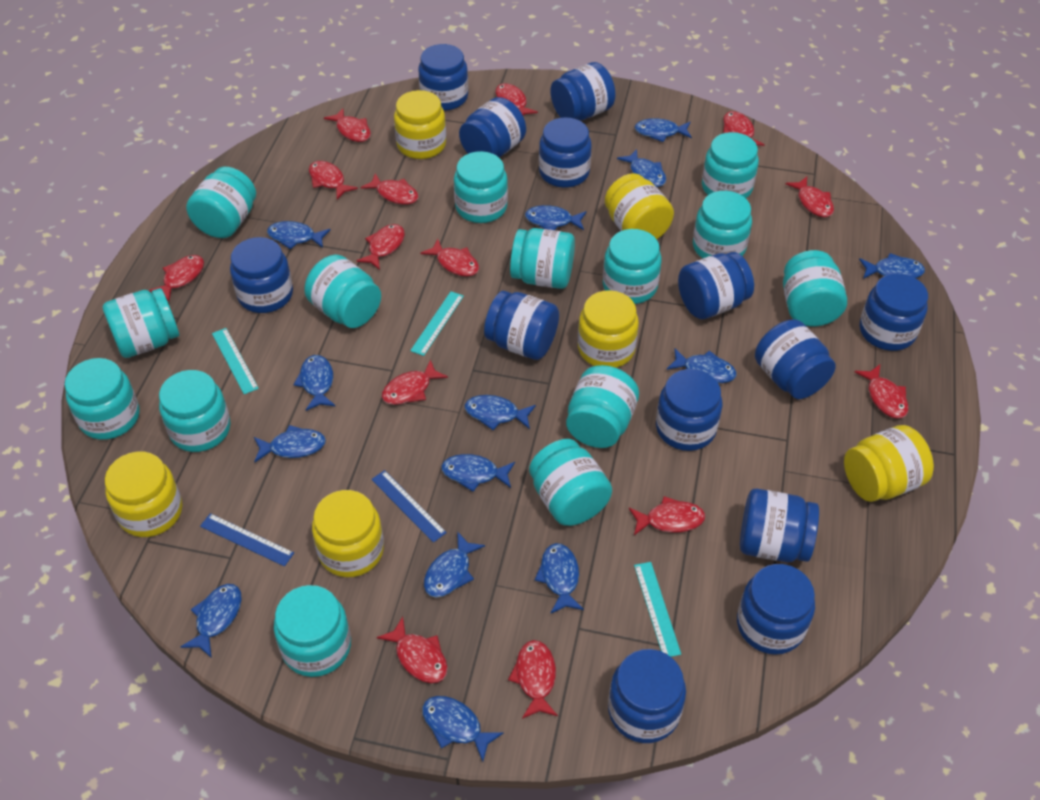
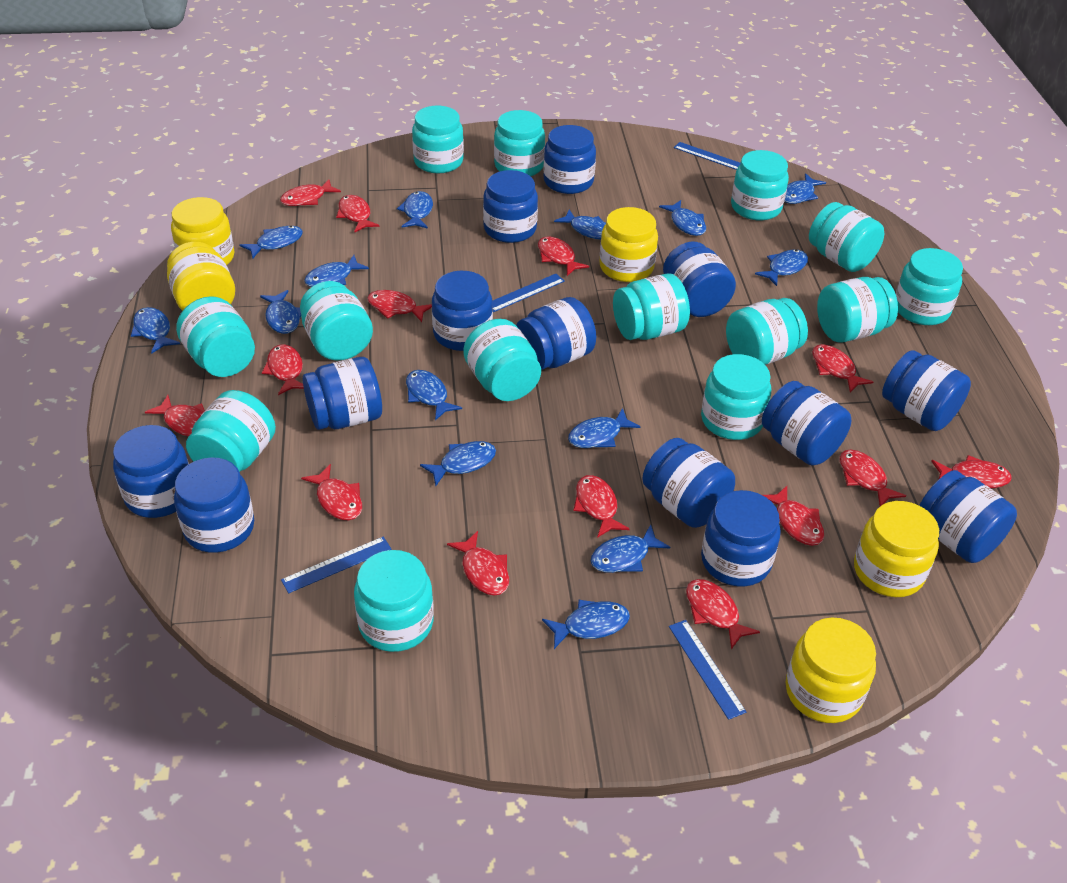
blue ruler: 2 -> 4
turquoise ruler: 3 -> 0
yellow jar: 6 -> 5

